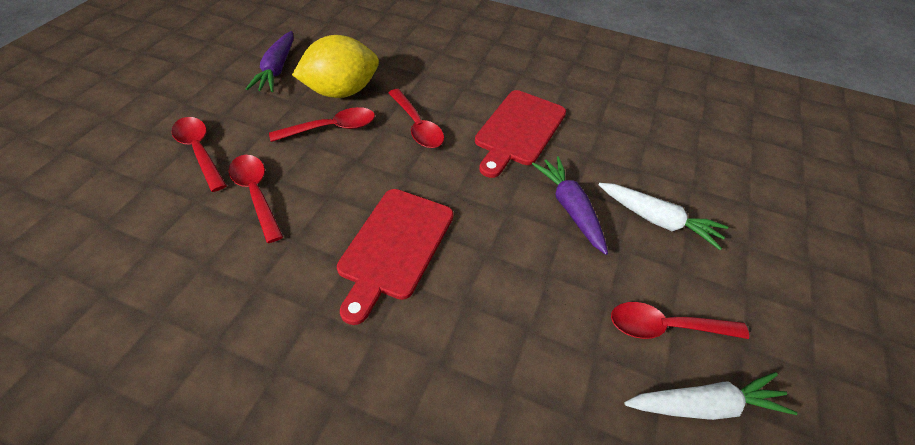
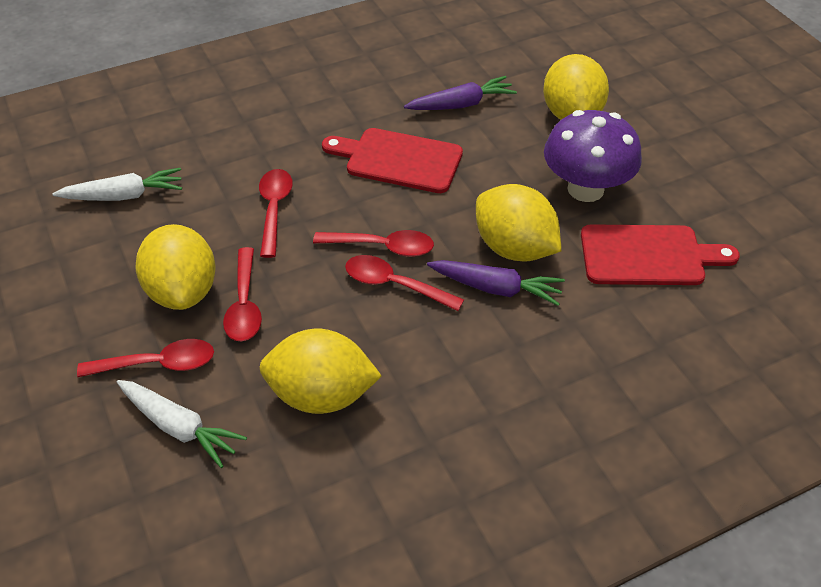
purple mushroom: 0 -> 1
yellow lemon: 1 -> 4

